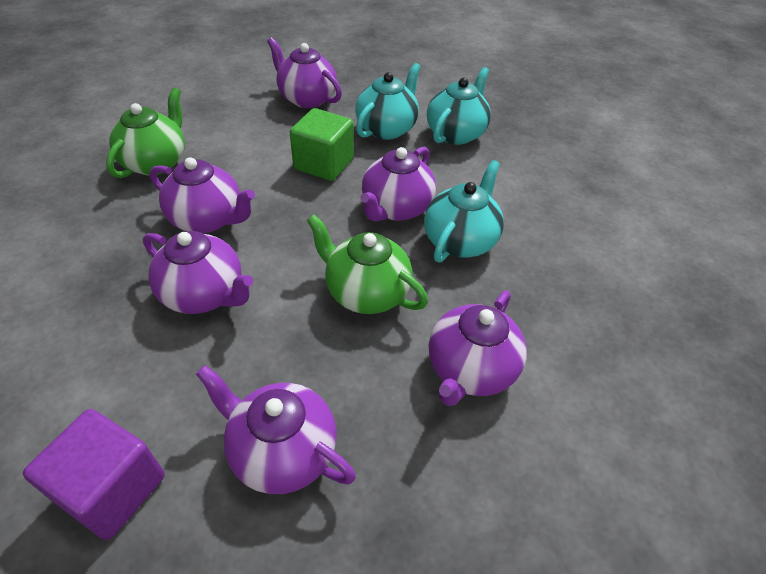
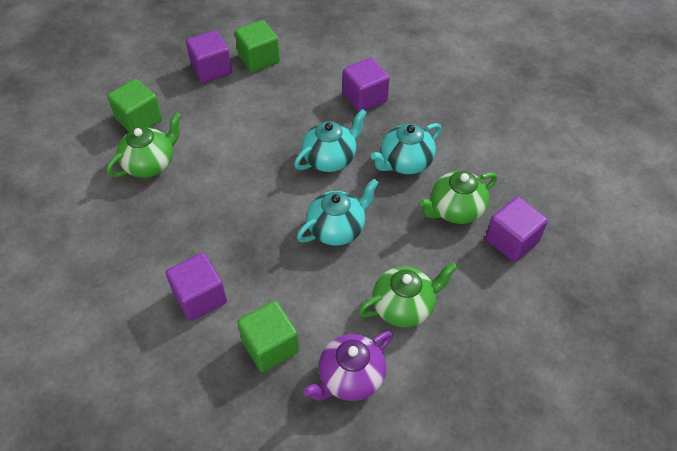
green cube: 1 -> 3
green teapot: 2 -> 3
purple cube: 1 -> 4
purple teapot: 6 -> 1

